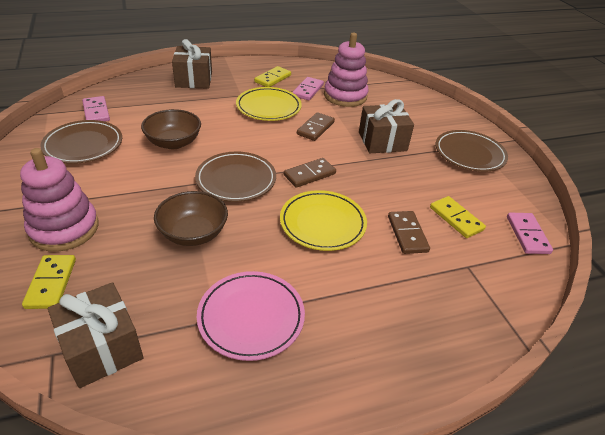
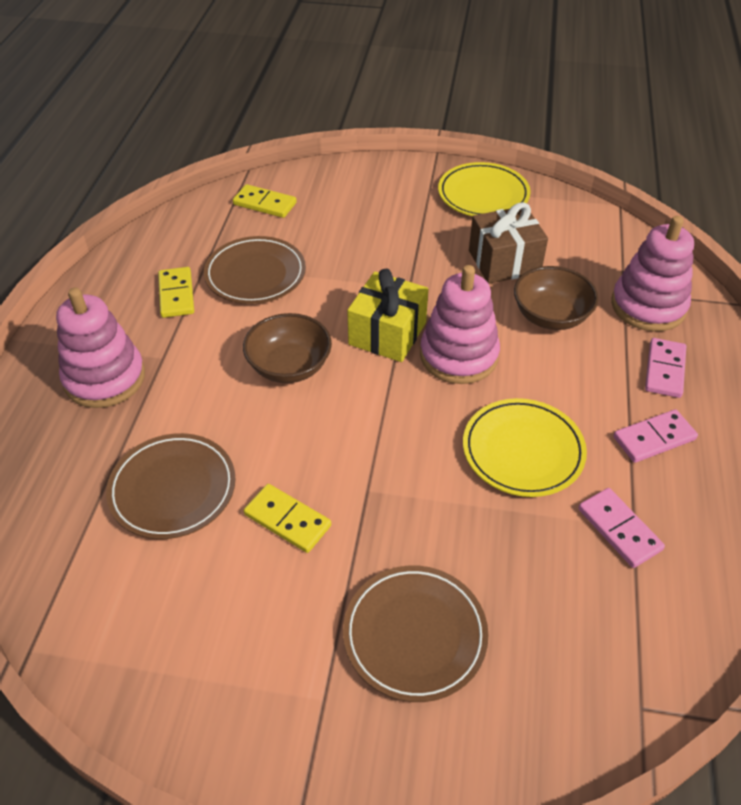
brown domino: 3 -> 0
brown gift: 3 -> 1
pink plate: 1 -> 0
pink stacking toy: 2 -> 3
yellow gift: 0 -> 1

